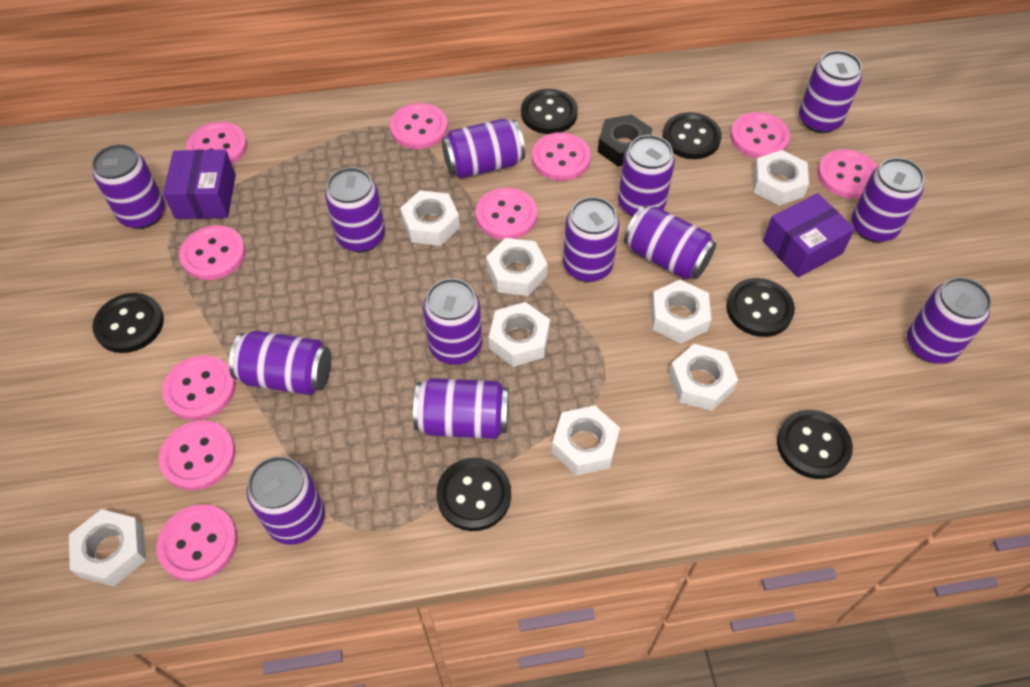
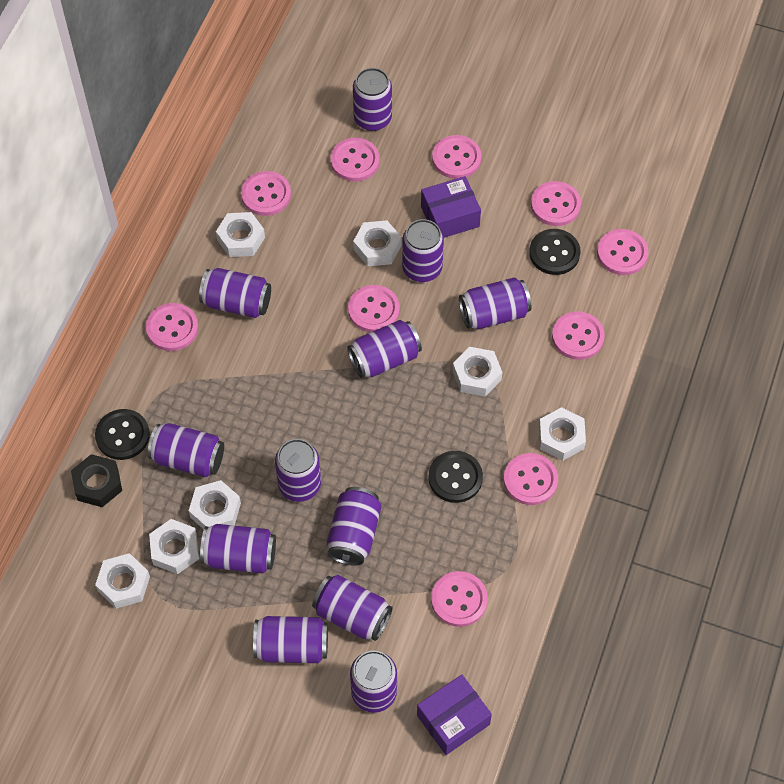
black button: 6 -> 3
purple can: 13 -> 12
white nut: 8 -> 7

